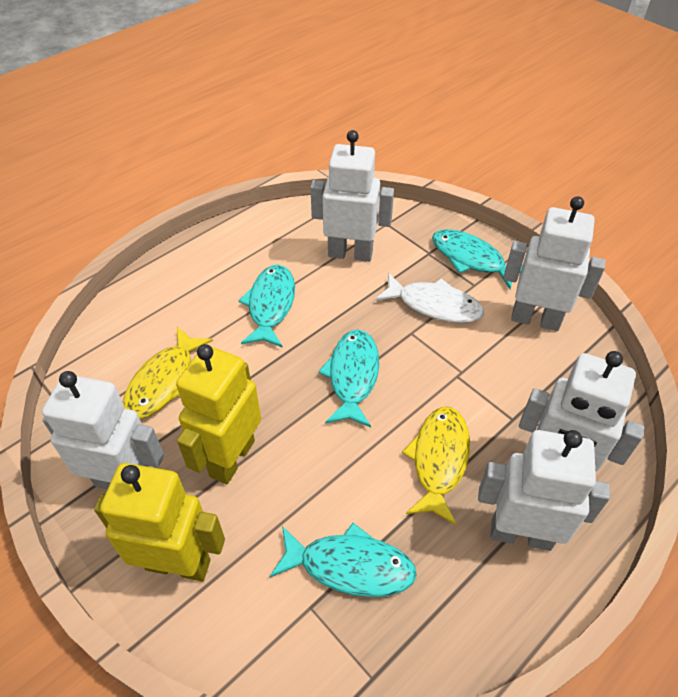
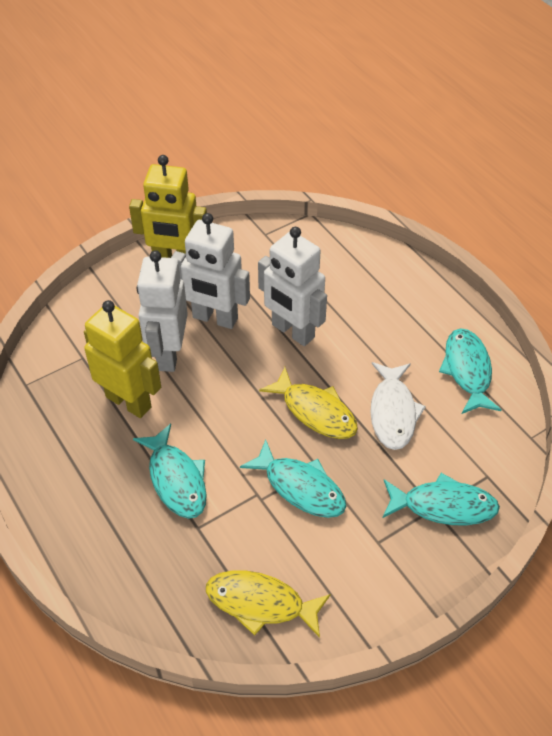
white robot: 5 -> 3

